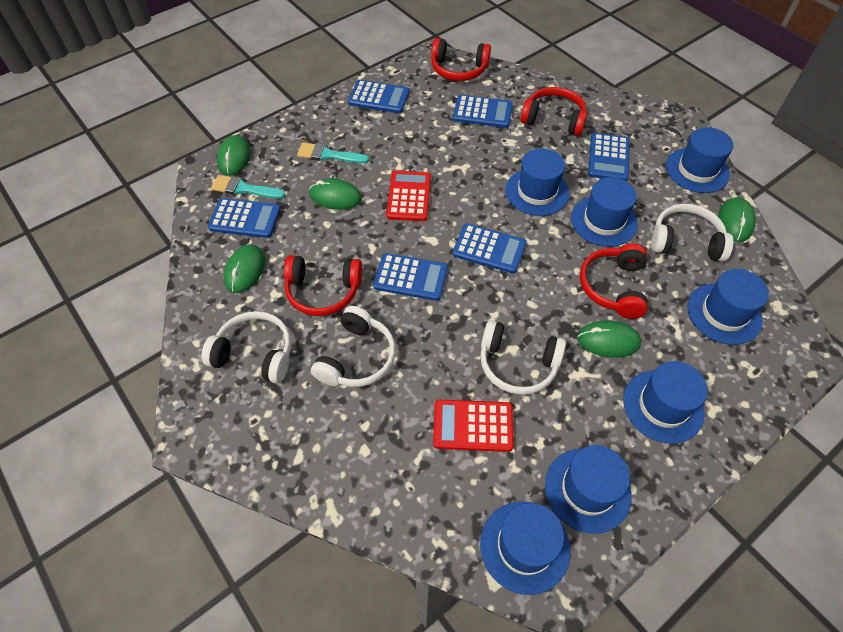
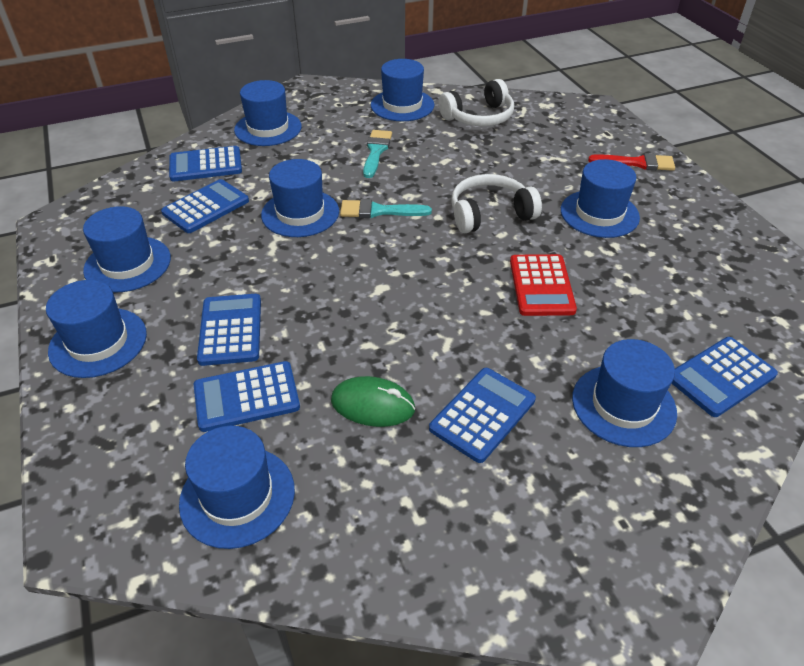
blue hat: 7 -> 8
green mouse: 5 -> 1
red brush: 0 -> 1
red calculator: 2 -> 1
red headphones: 4 -> 0
white headphones: 4 -> 2

